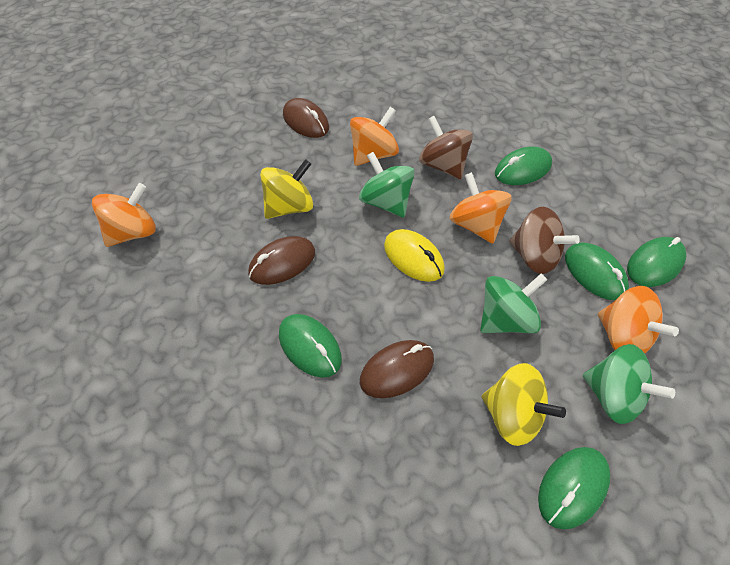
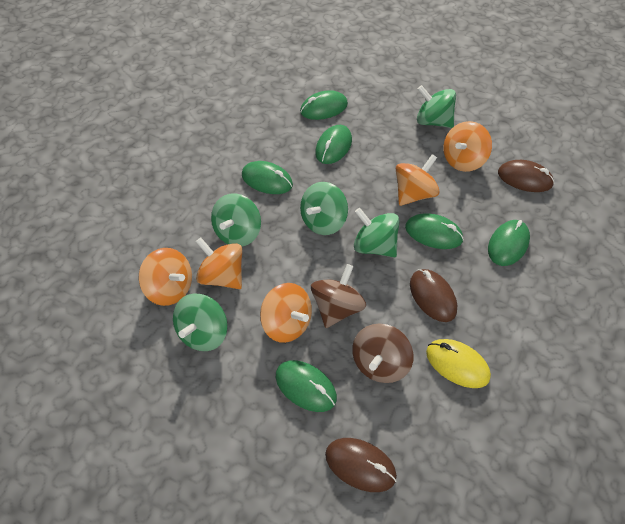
green mouse: 5 -> 6
green spinning top: 3 -> 5
orange spinning top: 4 -> 5
yellow spinning top: 2 -> 0

